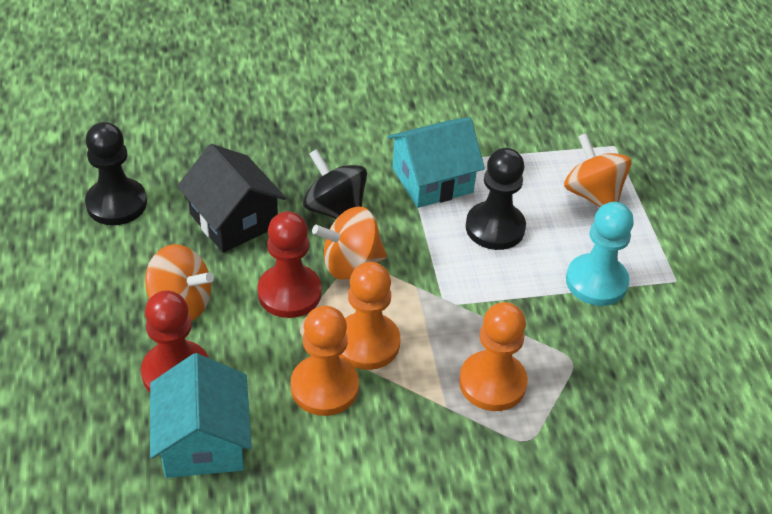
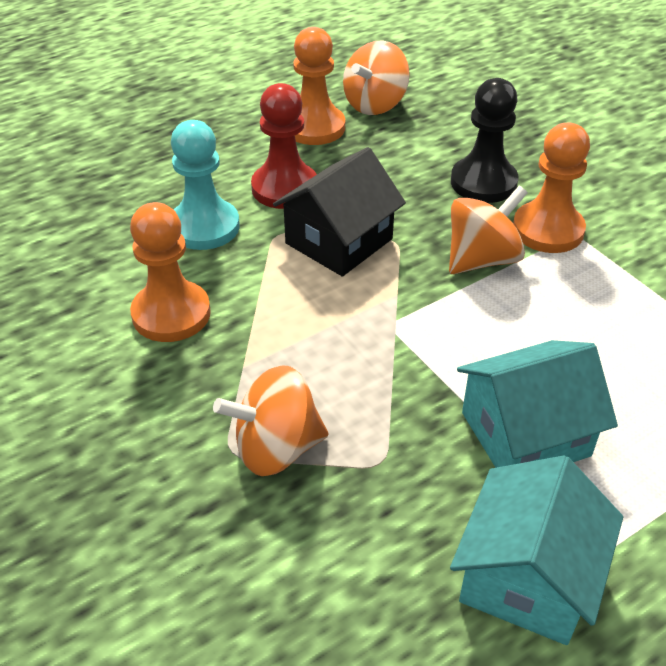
black pawn: 2 -> 1
black spinning top: 1 -> 0
red pawn: 2 -> 1

